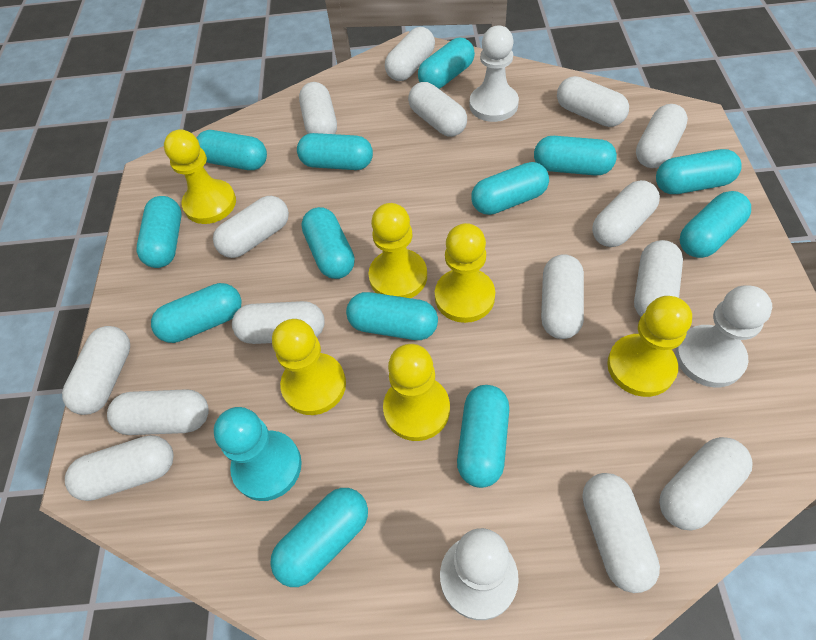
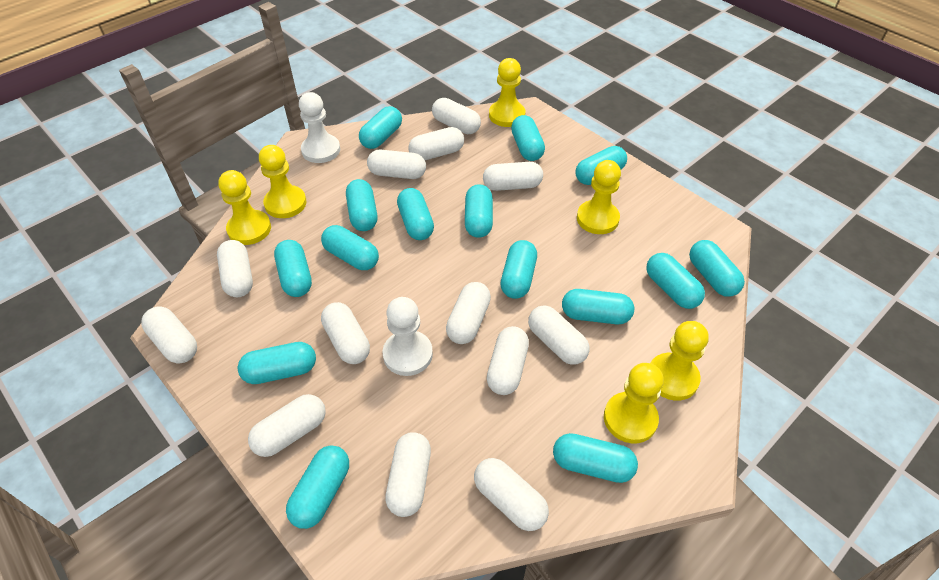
turquoise capsule: 13 -> 15
turquoise pawn: 1 -> 0
white capsule: 15 -> 13
white pawn: 3 -> 2

